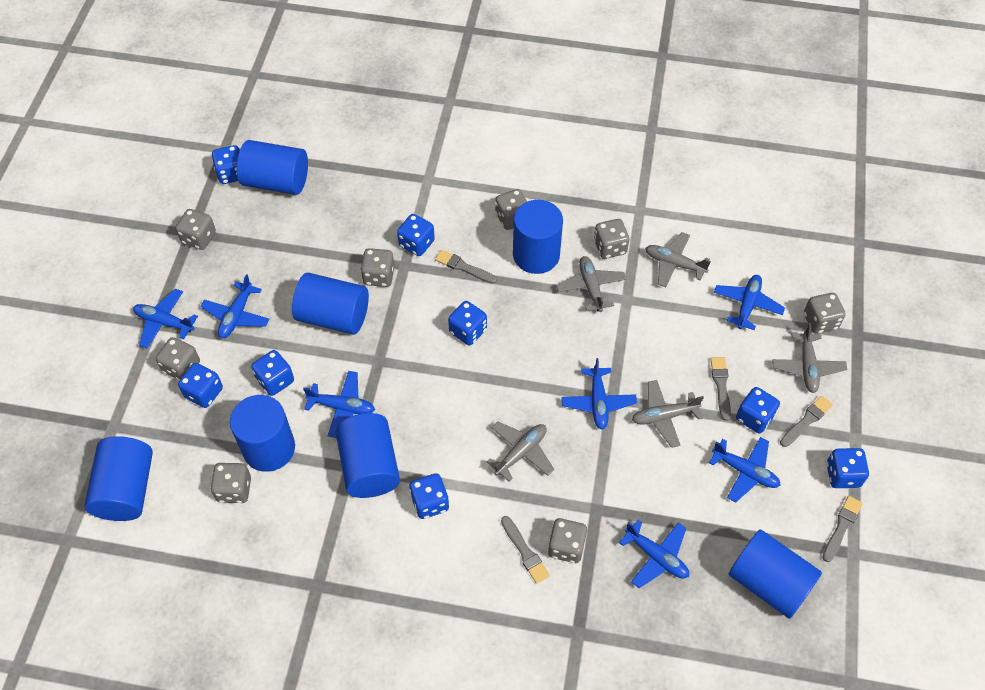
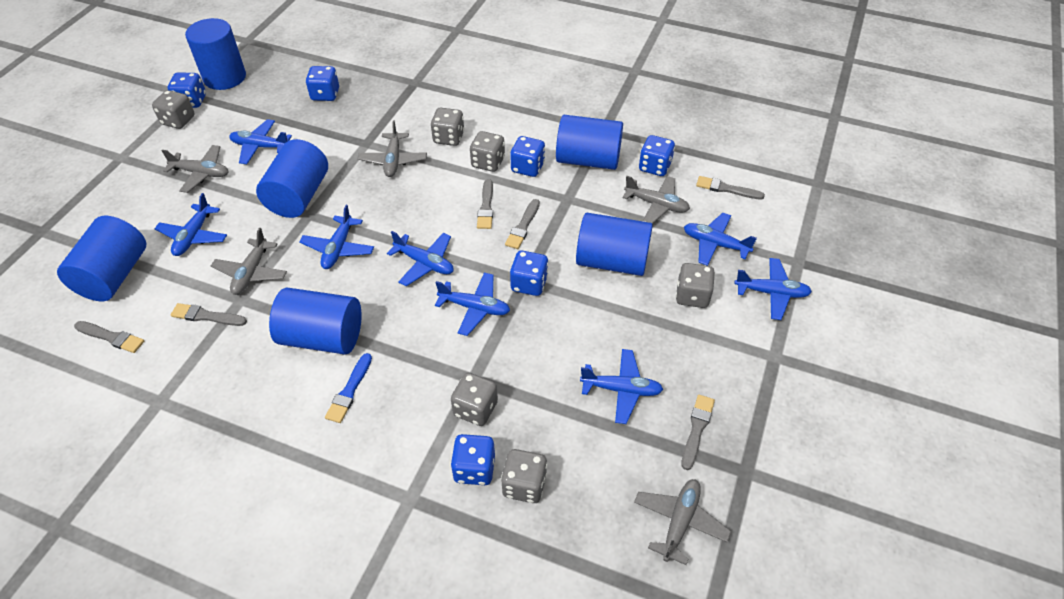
blue brush: 0 -> 1
blue cylinder: 7 -> 6
blue dice: 8 -> 6
blue plane: 7 -> 8
grey brush: 5 -> 6
grey dice: 8 -> 6

